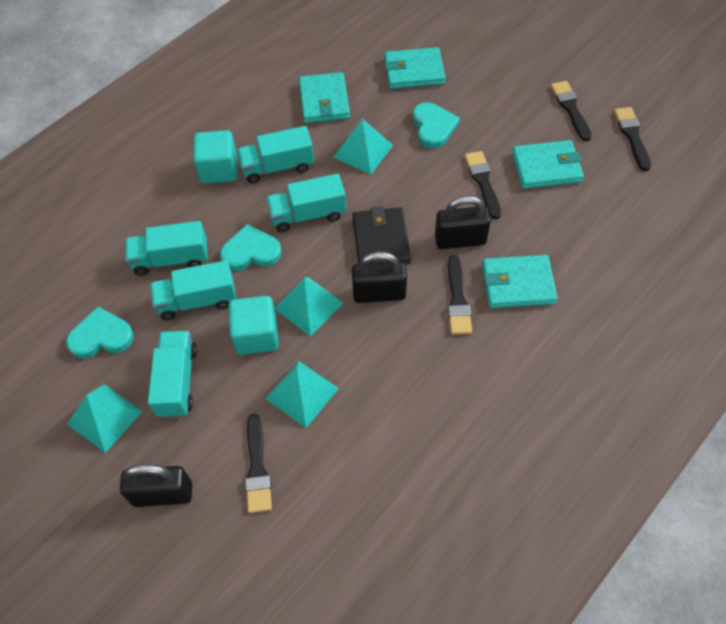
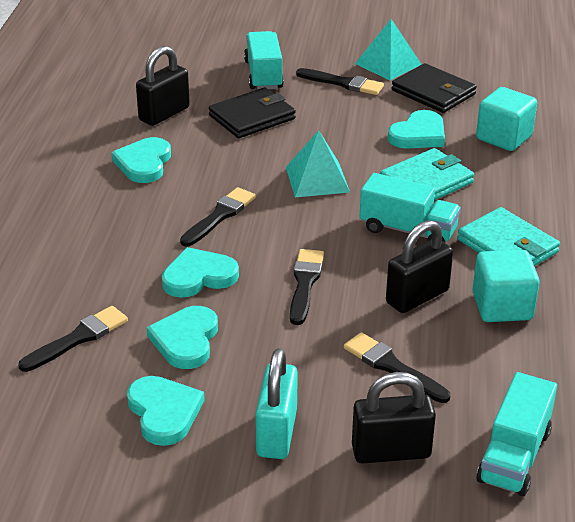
black wallet: 1 -> 2
turquoise heart: 3 -> 5
turquoise padlock: 0 -> 1
turquoise pyramid: 4 -> 2
turquoise truck: 5 -> 3
turquoise wallet: 4 -> 2

